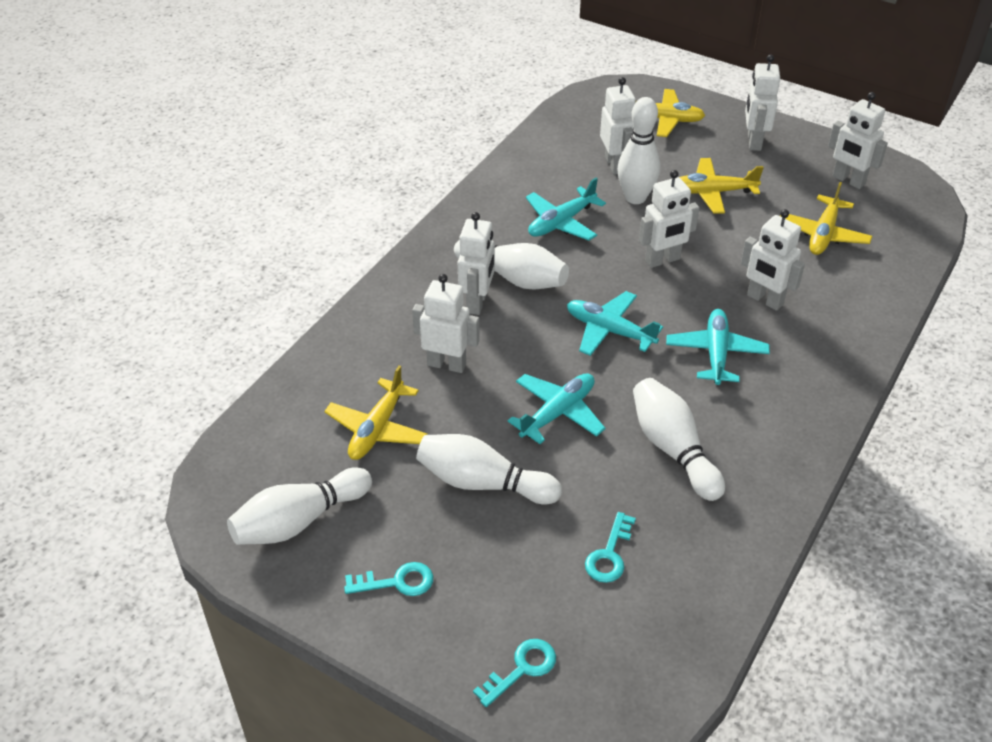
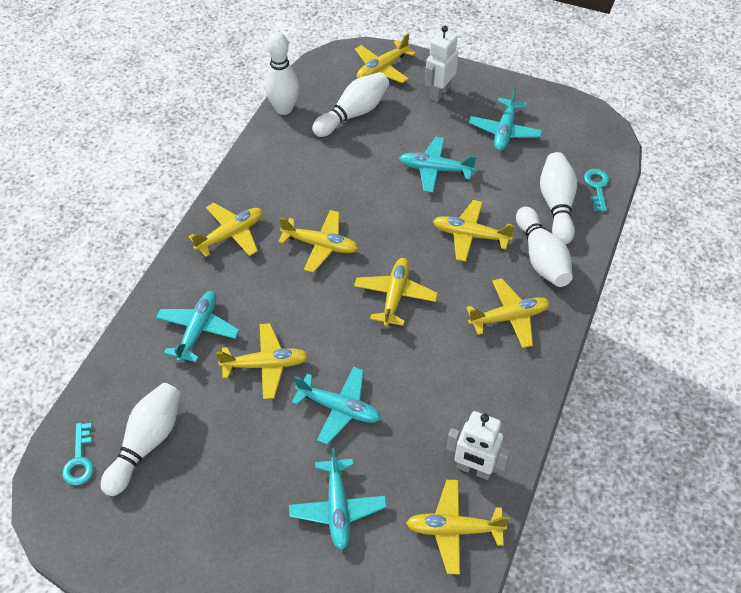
turquoise key: 3 -> 2
turquoise plane: 4 -> 5
white robot: 7 -> 2
yellow plane: 4 -> 8

